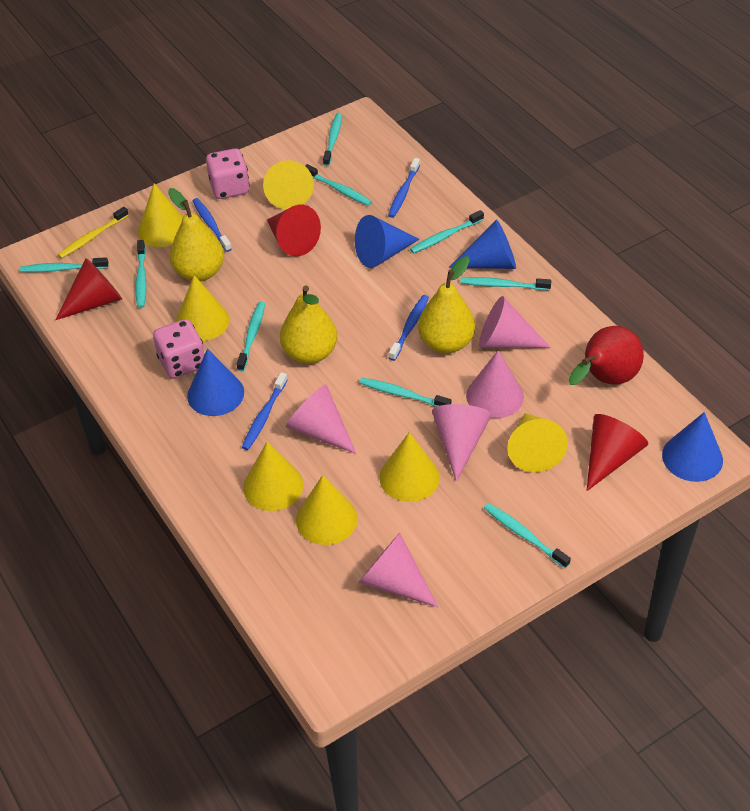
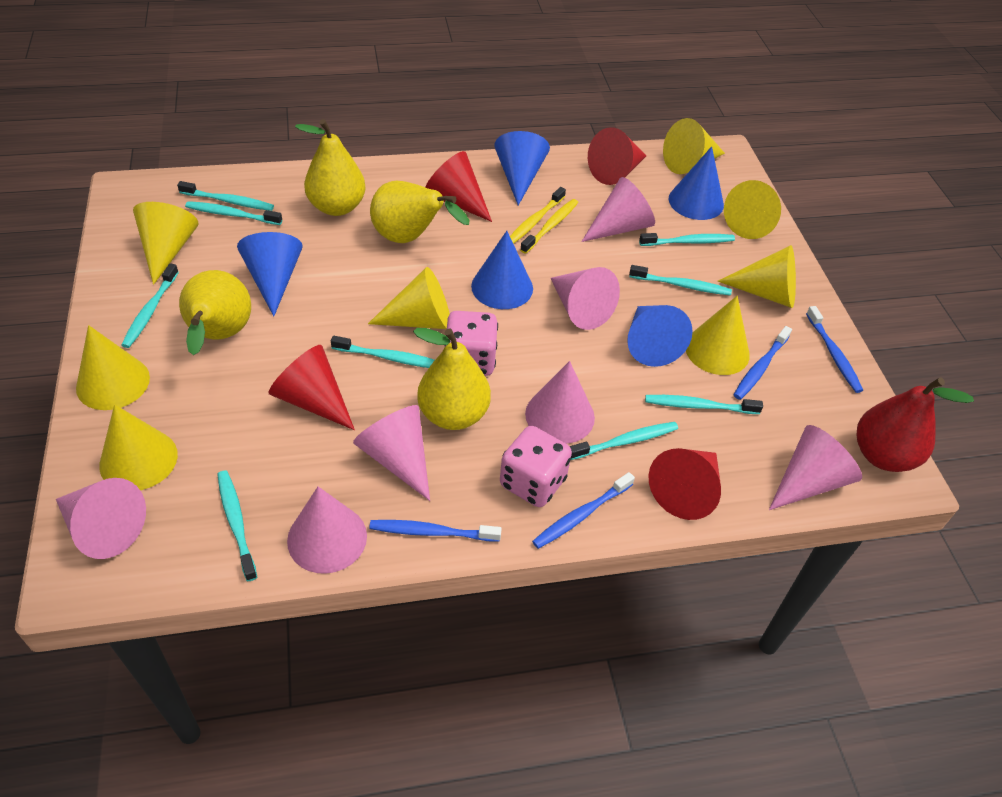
blue cone: 4 -> 5
pink cone: 5 -> 7
red cone: 3 -> 4
yellow cone: 7 -> 8
yellow pear: 3 -> 4
yellow toothbrush: 1 -> 2

